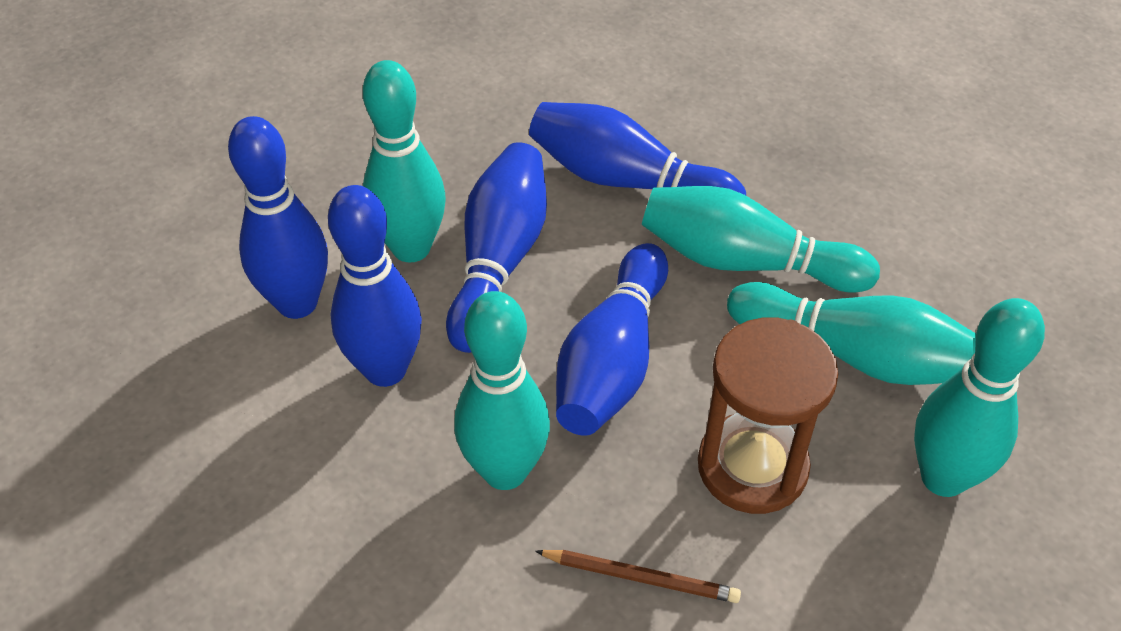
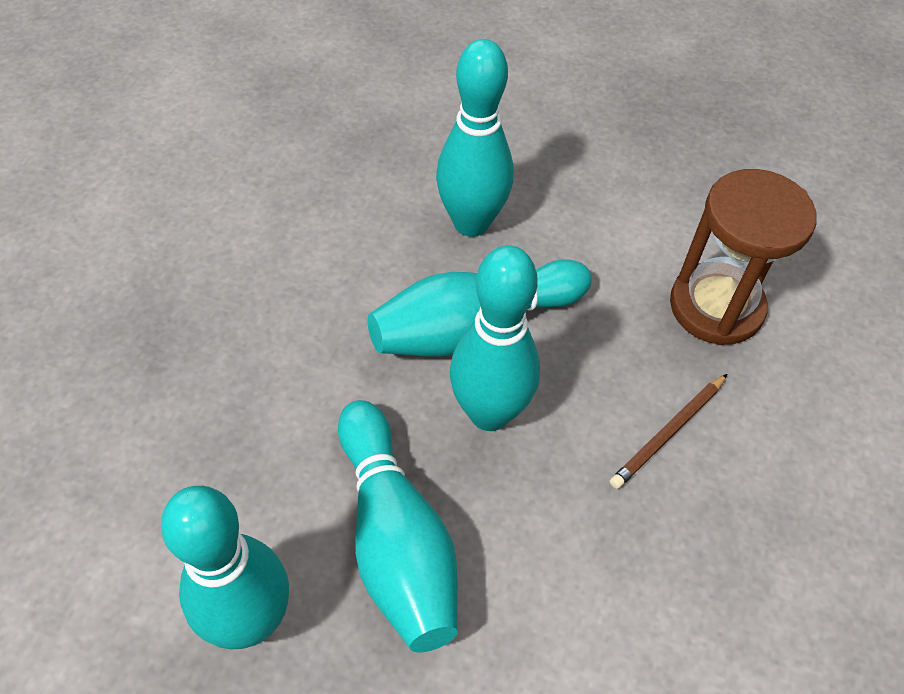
blue bowling pin: 5 -> 0

